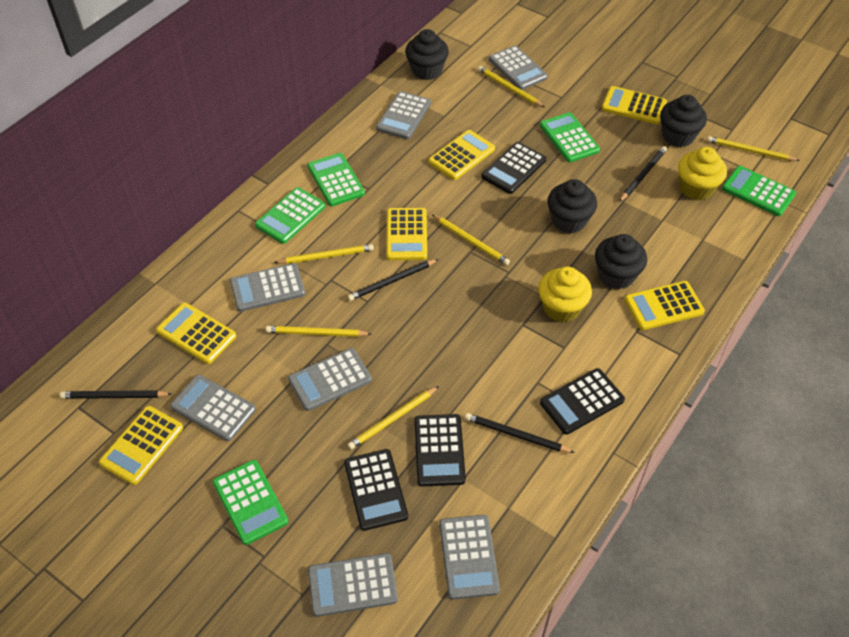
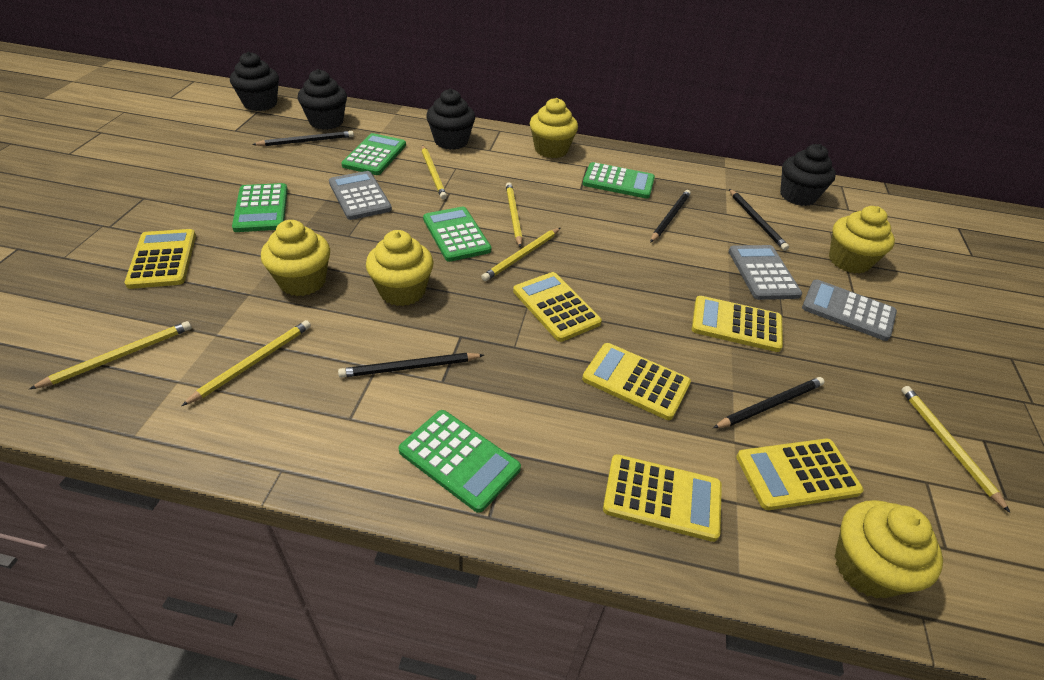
black calculator: 4 -> 0
black pencil: 4 -> 5
grey calculator: 7 -> 3
yellow cupcake: 2 -> 5

